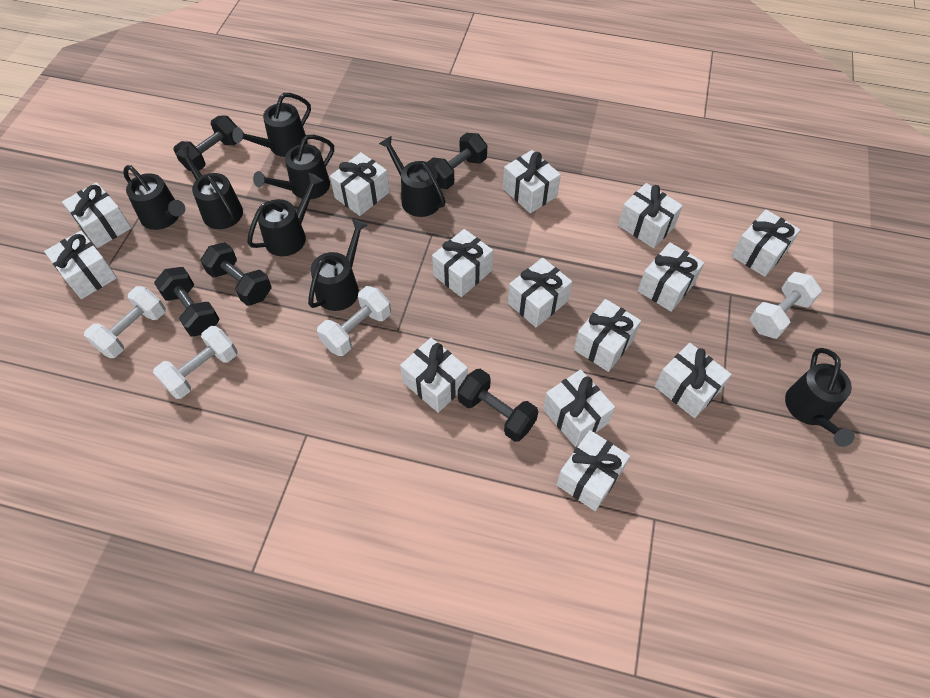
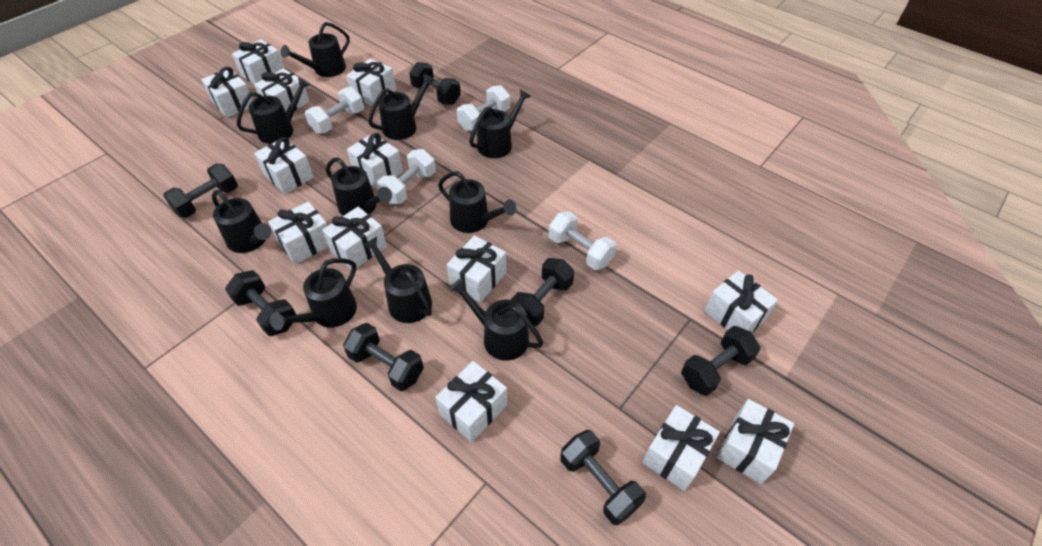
black dumbbell: 5 -> 7
black watering can: 8 -> 10
white gift: 14 -> 13

